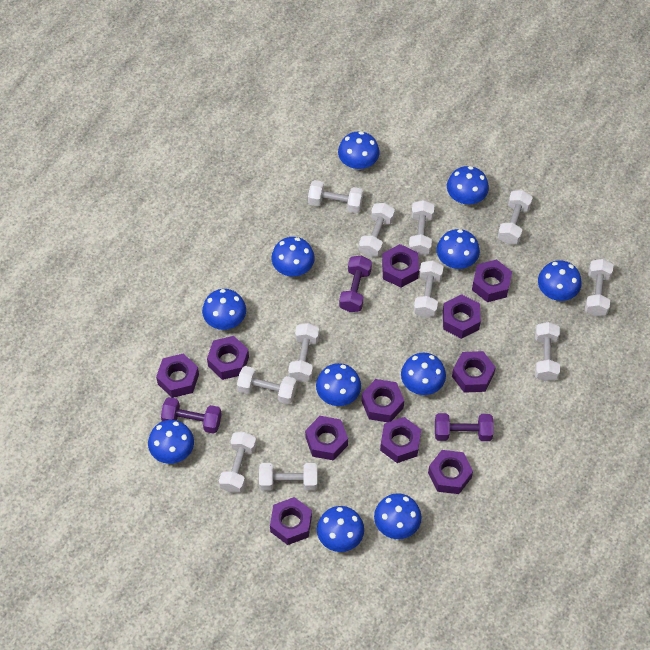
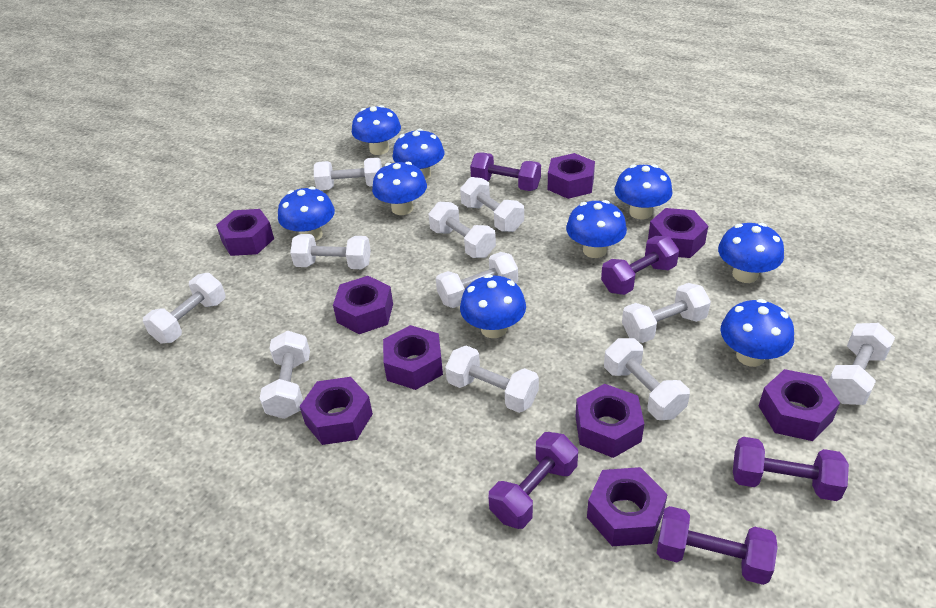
blue mushroom: 11 -> 9
purple dumbbell: 3 -> 5
purple nut: 11 -> 9

